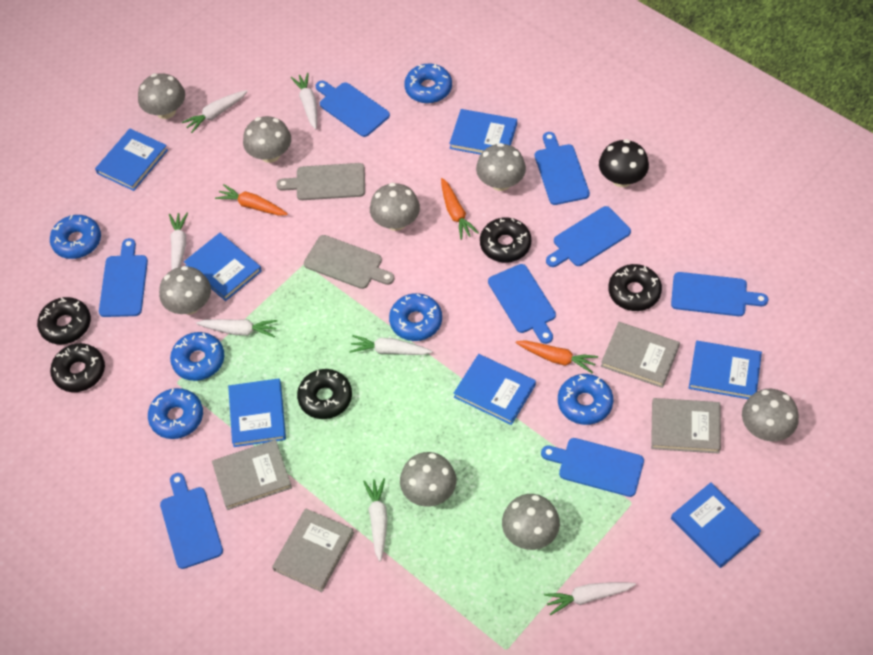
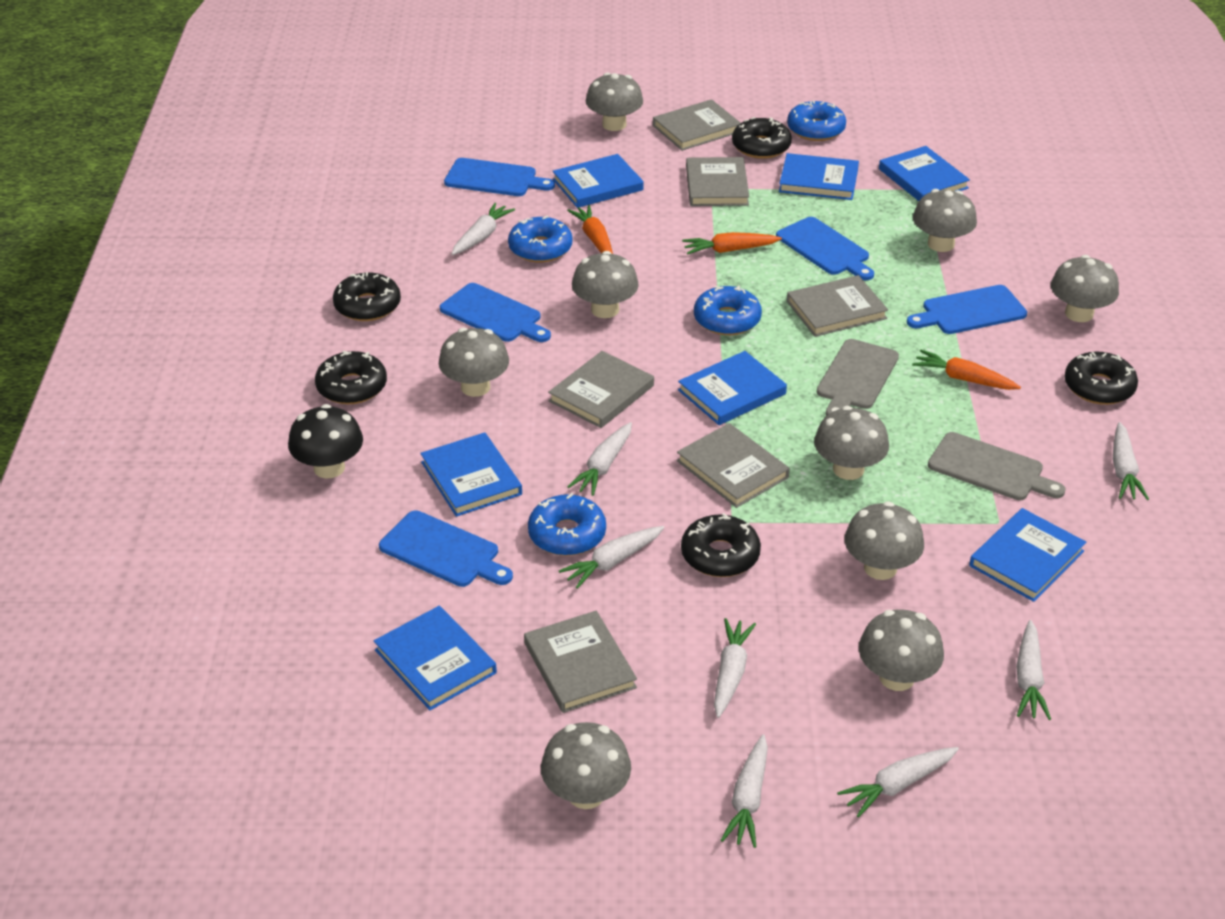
blue cutting board: 8 -> 5
blue donut: 6 -> 4
grey book: 4 -> 6
grey mushroom: 8 -> 9
white carrot: 7 -> 8

